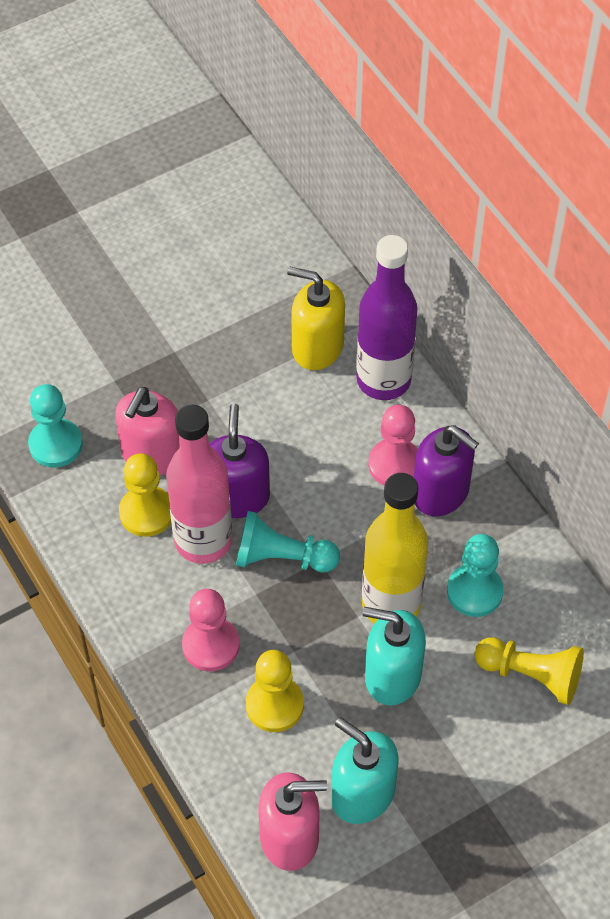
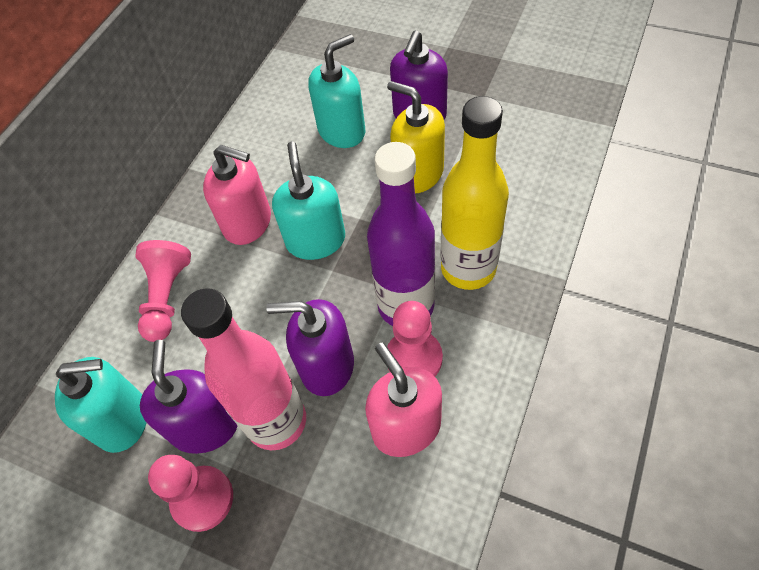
pink pawn: 2 -> 3
purple soap dispenser: 2 -> 3
turquoise pawn: 3 -> 0
turquoise soap dispenser: 2 -> 3
yellow pawn: 3 -> 0

